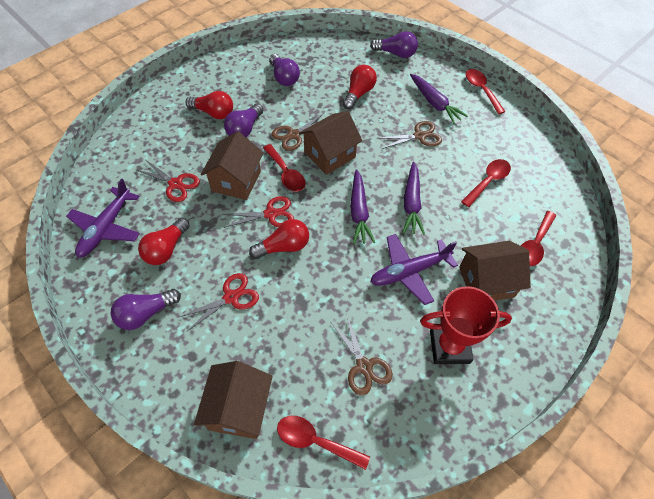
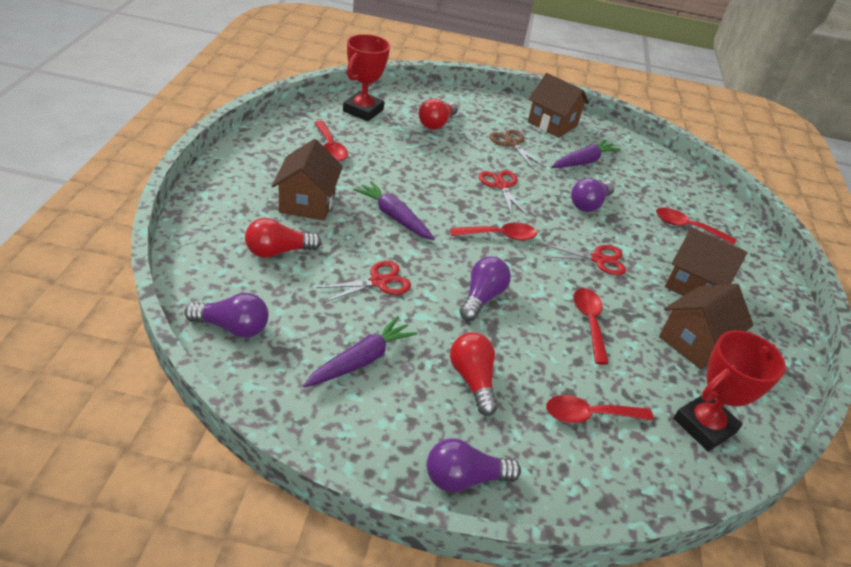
brown scissors: 3 -> 1
purple plane: 2 -> 0
red light bulb: 4 -> 3
red trophy: 1 -> 2

